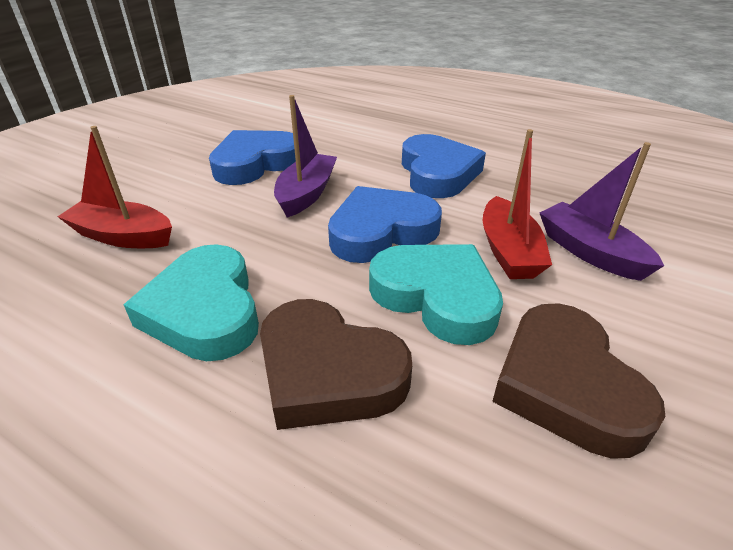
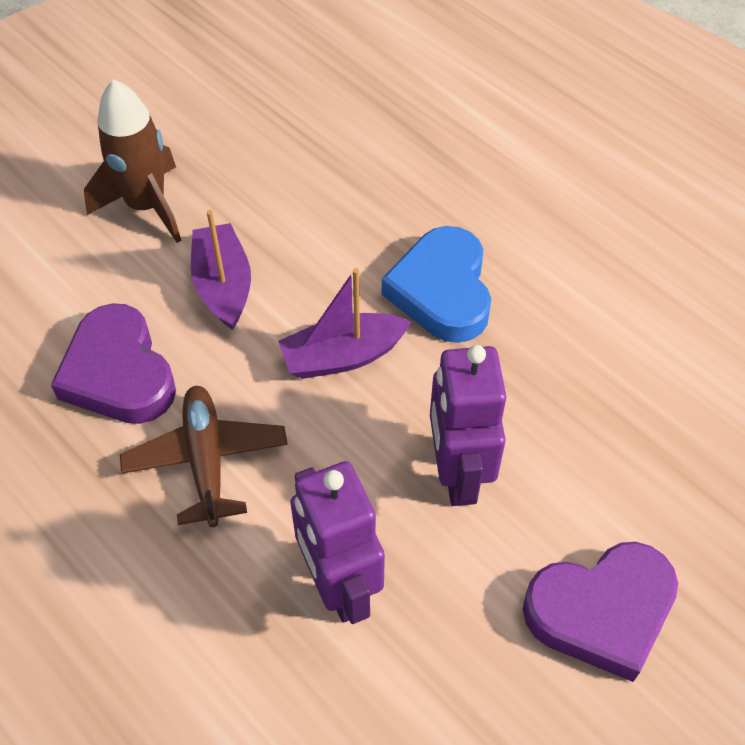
blue heart: 3 -> 1
brown heart: 2 -> 0
brown plane: 0 -> 1
brown rocket: 0 -> 1
purple heart: 0 -> 2
purple robot: 0 -> 2
red boat: 2 -> 0
turquoise heart: 2 -> 0

